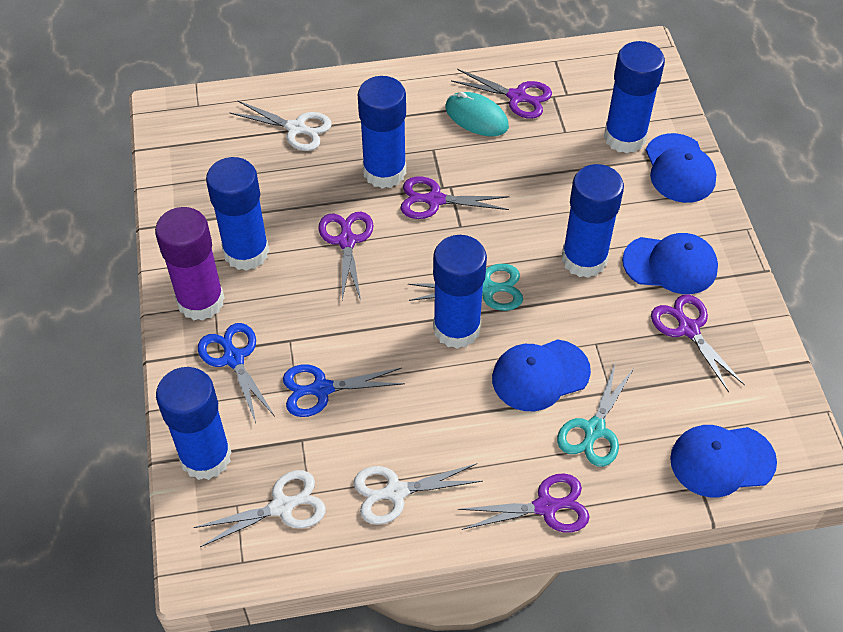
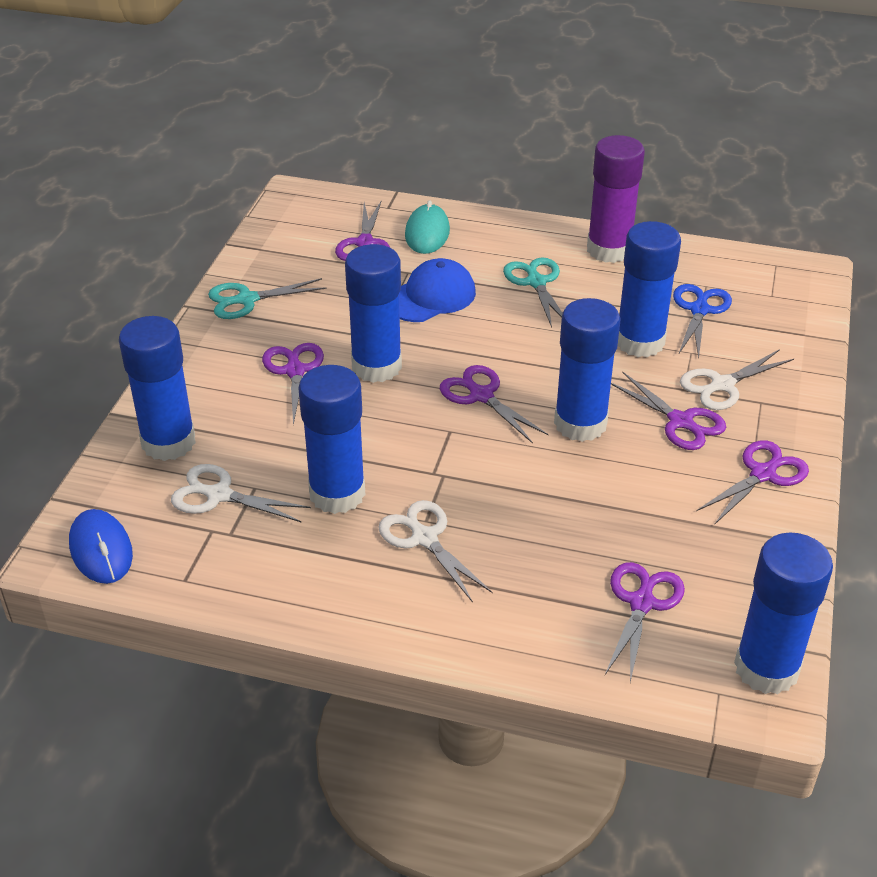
blue cap: 4 -> 1
blue mouse: 0 -> 1
blue scissors: 2 -> 1
purple scissors: 5 -> 6

